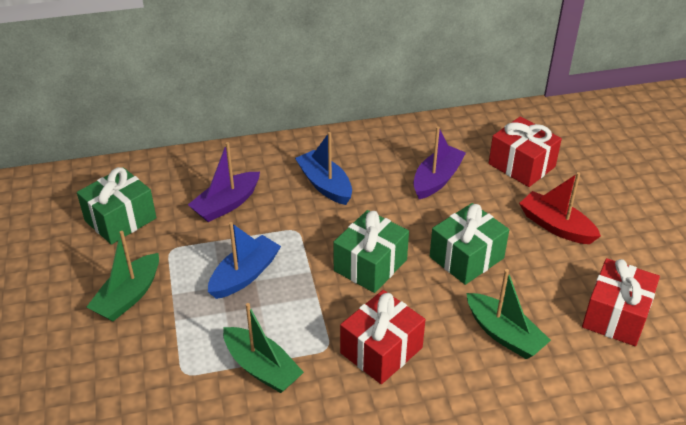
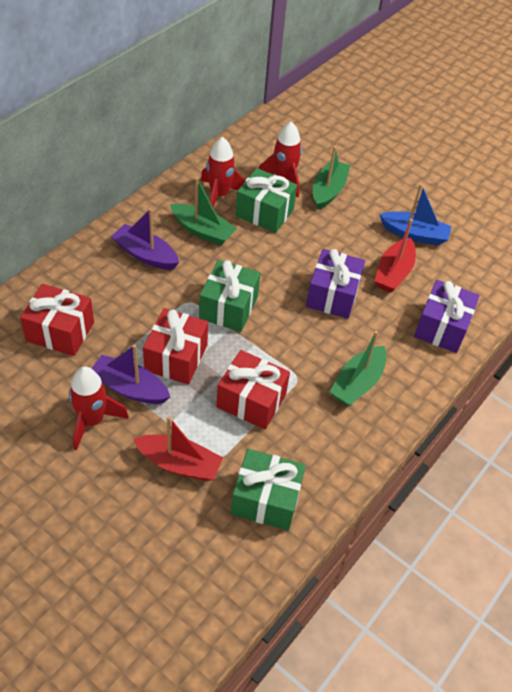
blue boat: 2 -> 1
purple gift: 0 -> 2
red boat: 1 -> 2
red rocket: 0 -> 3

